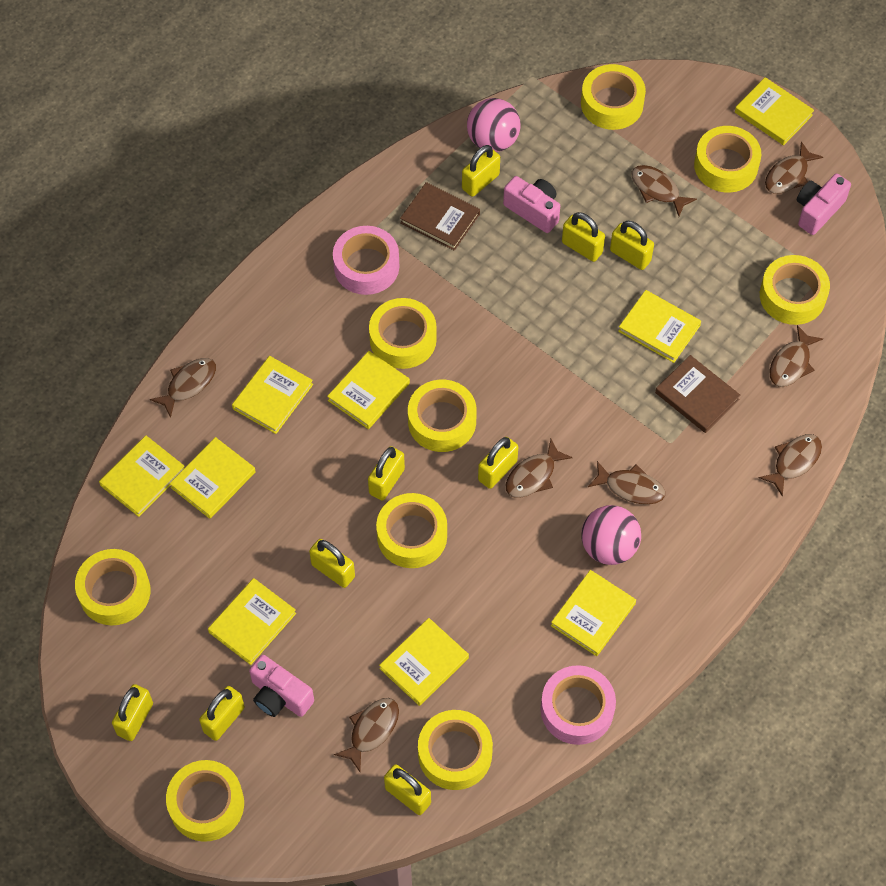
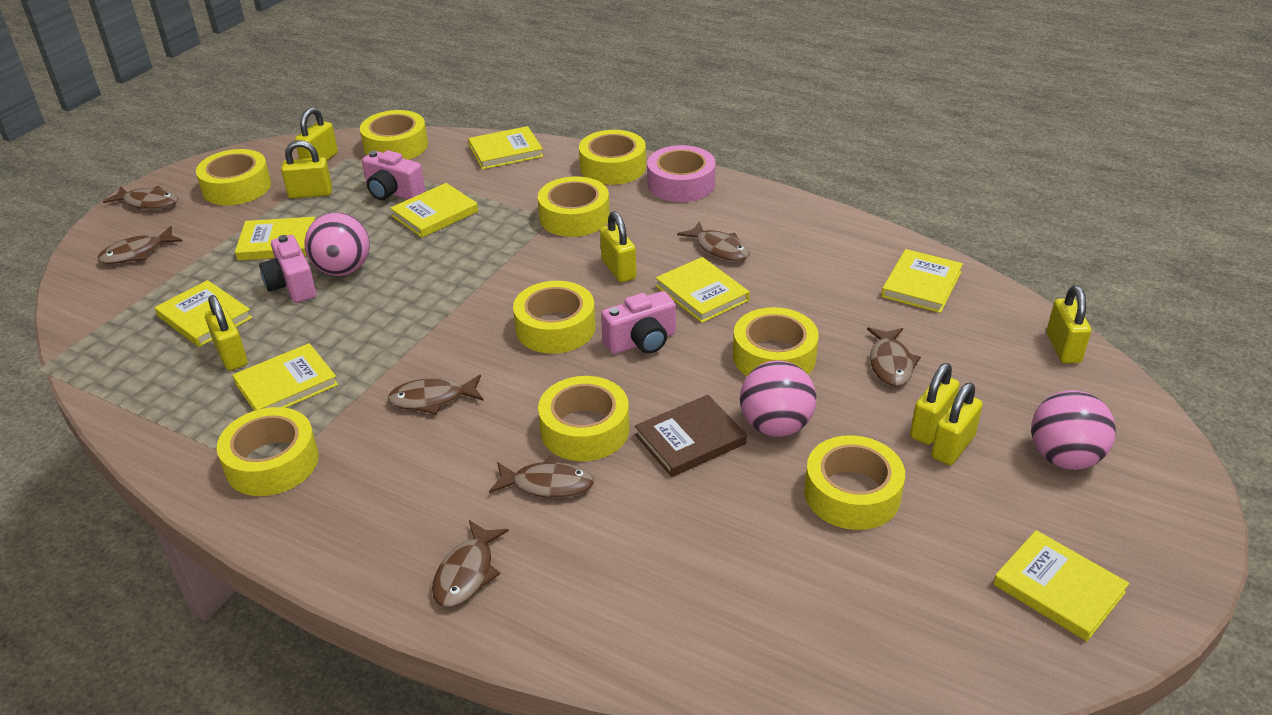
brown book: 2 -> 1
brown fish: 8 -> 7
pink ball: 2 -> 3
pink tape: 2 -> 1
yellow book: 9 -> 8
yellow padlock: 9 -> 7

